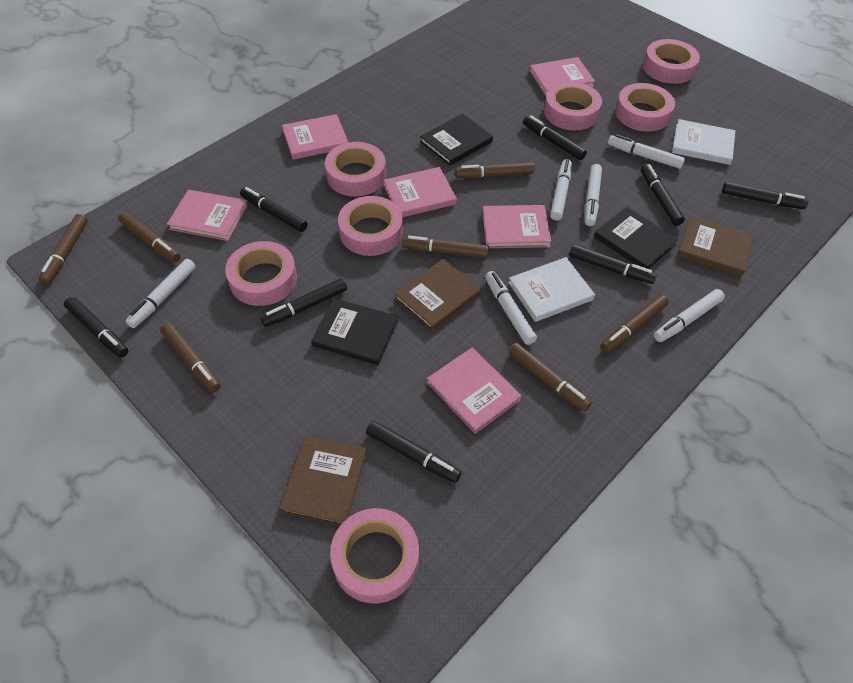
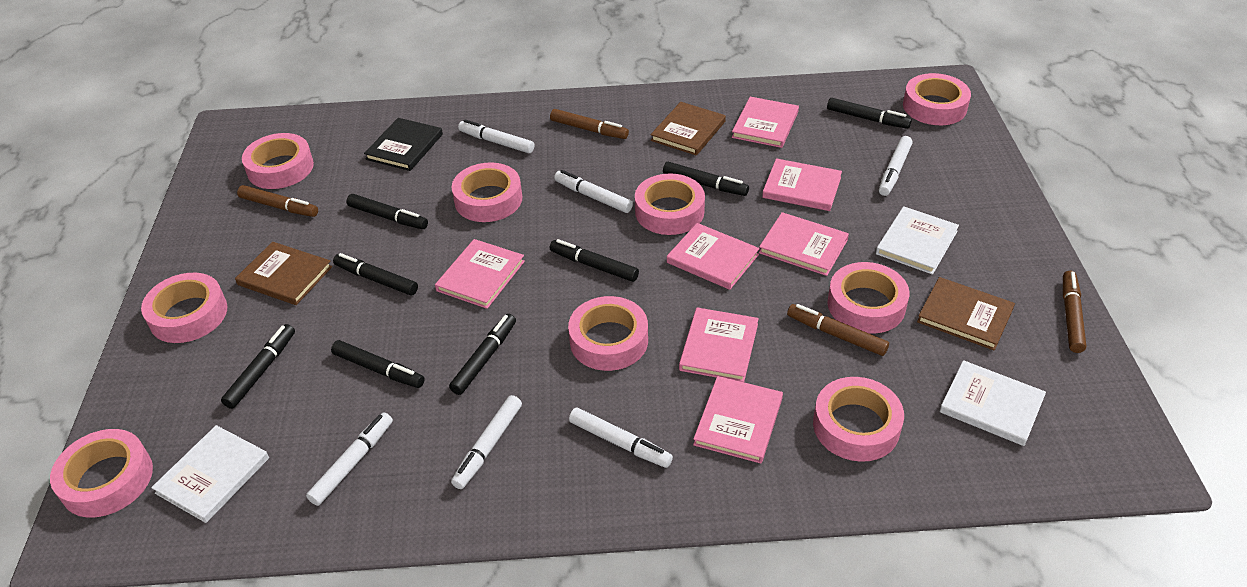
black book: 3 -> 1
brown marker: 7 -> 4
pink book: 6 -> 7
pink tape: 7 -> 9
white book: 2 -> 3

